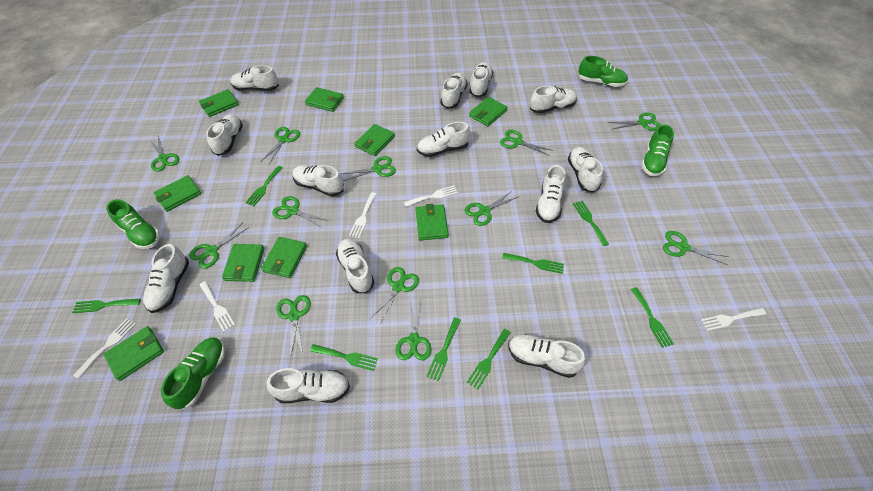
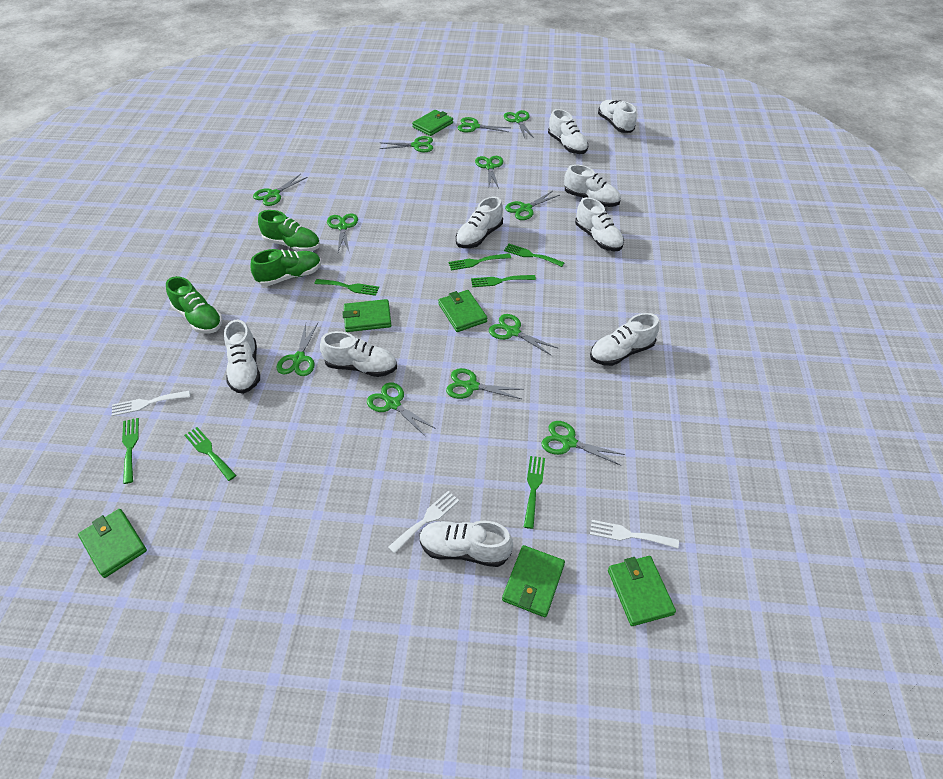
green fork: 8 -> 7
green shoe: 4 -> 3
green wallet: 9 -> 6
white fork: 5 -> 3
white shoe: 13 -> 9

